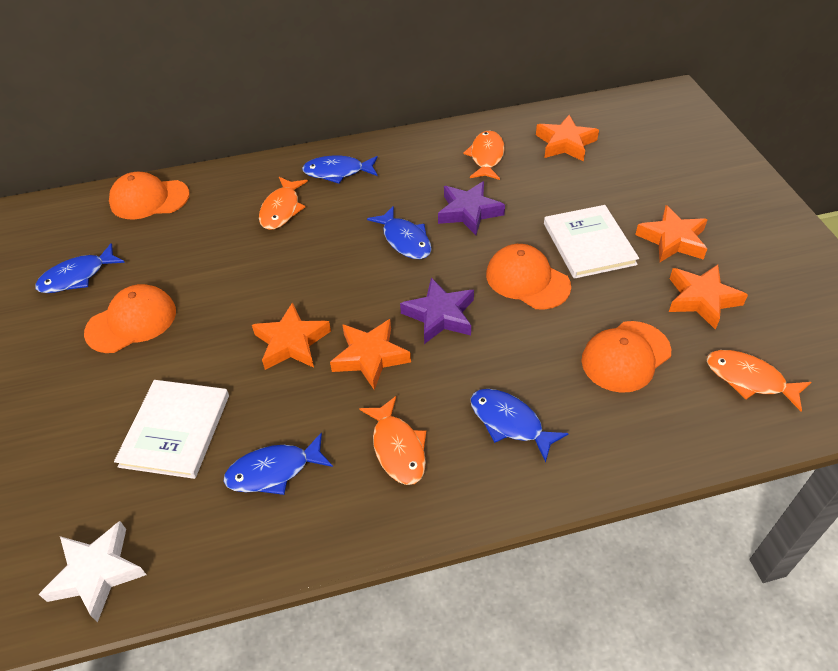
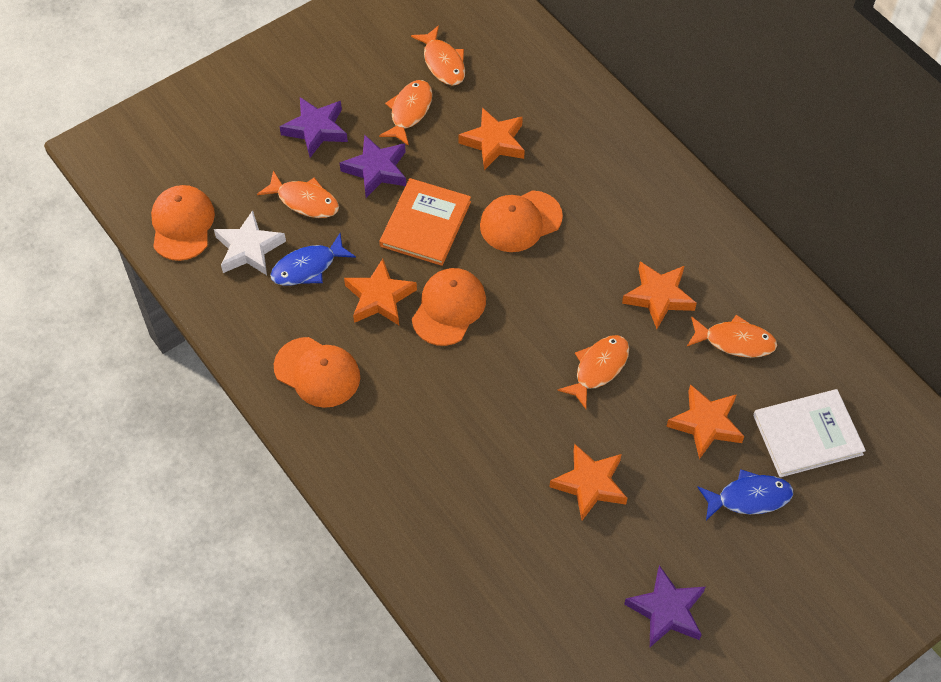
blue fish: 5 -> 2
orange book: 0 -> 1
orange fish: 4 -> 5
purple star: 2 -> 3
white book: 2 -> 1

